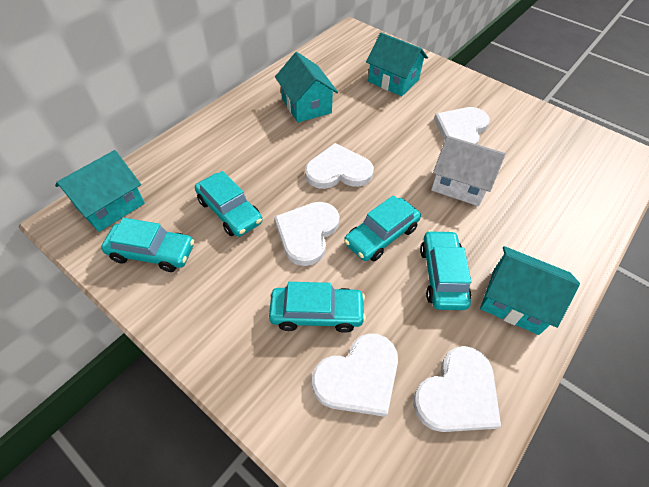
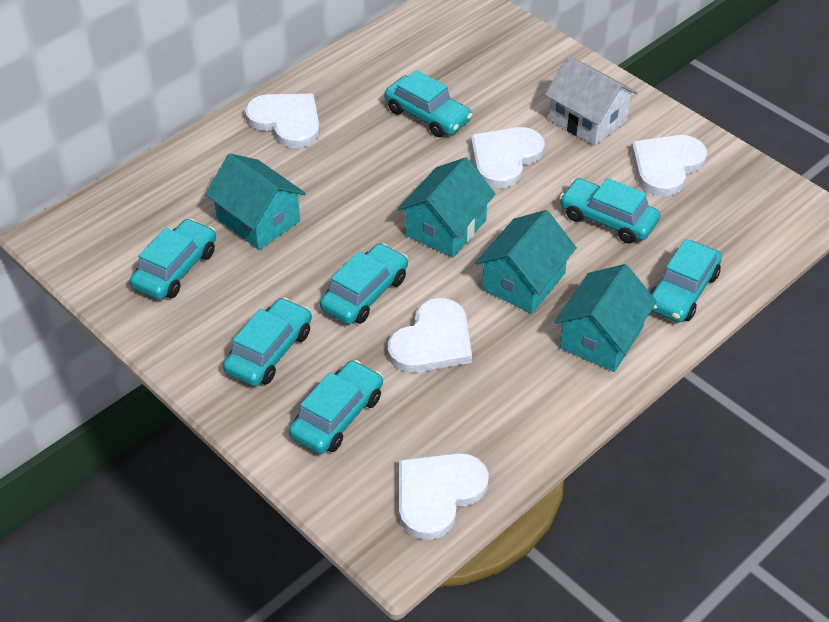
turquoise car: 5 -> 7

